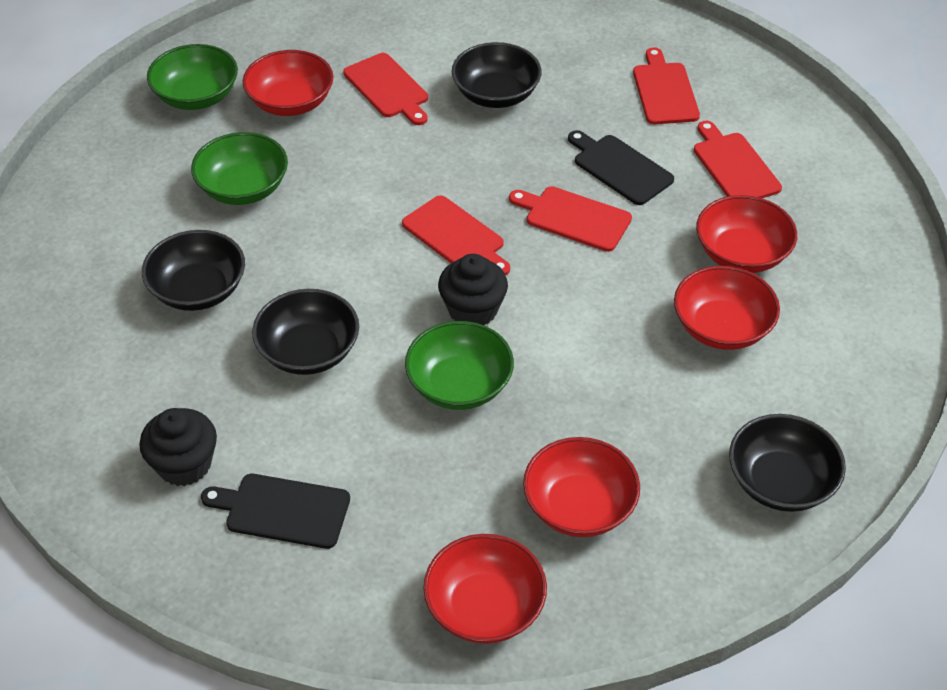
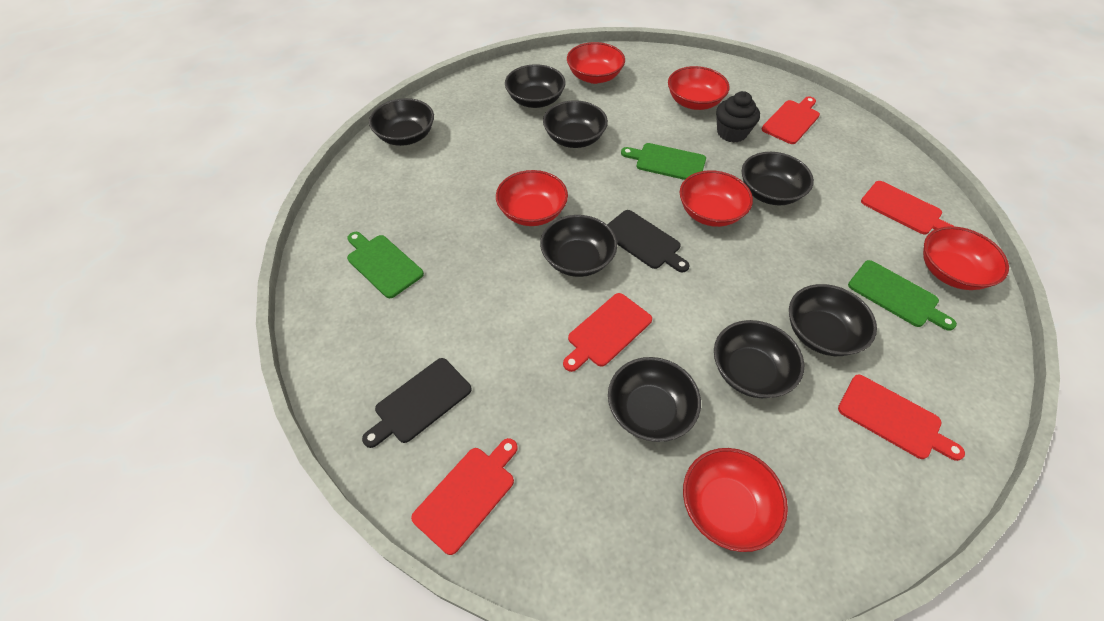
black bowl: 4 -> 8
black cupcake: 2 -> 1
green bowl: 3 -> 0
green cutting board: 0 -> 3
red bowl: 5 -> 6

